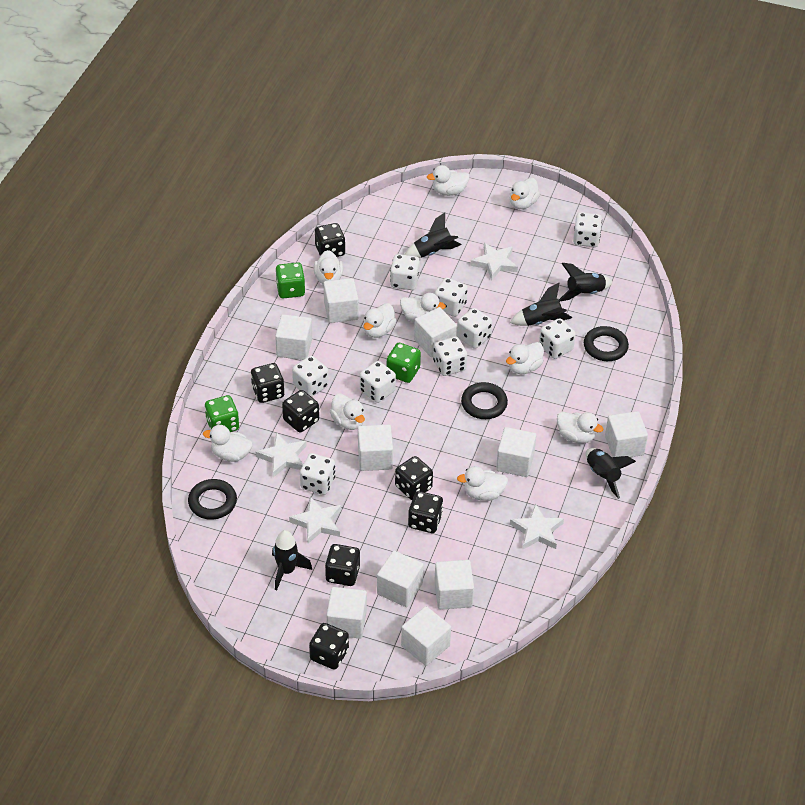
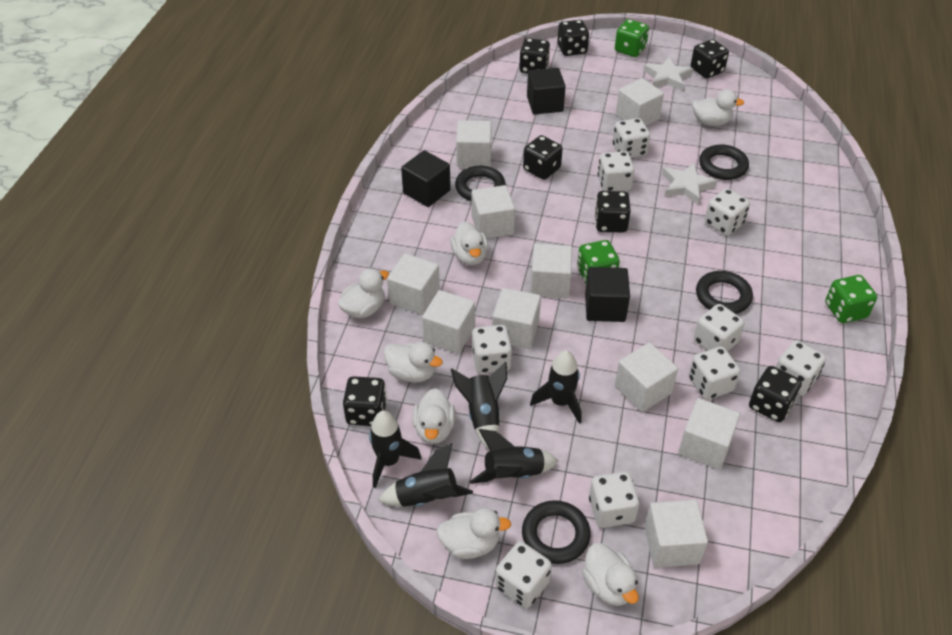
black cube: 0 -> 3
black ring: 3 -> 4
white duck: 10 -> 7
white star: 4 -> 2

